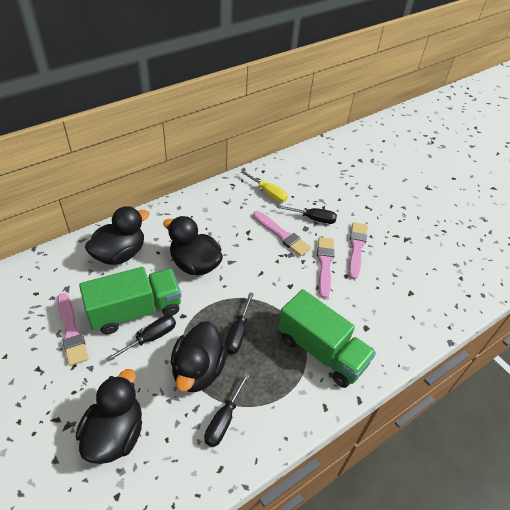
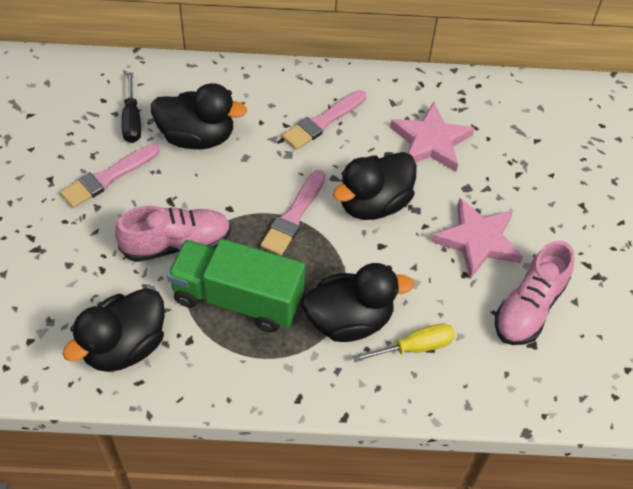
black screwdriver: 4 -> 1
green truck: 2 -> 1
pink brush: 4 -> 3
pink shoe: 0 -> 2
pink star: 0 -> 2

